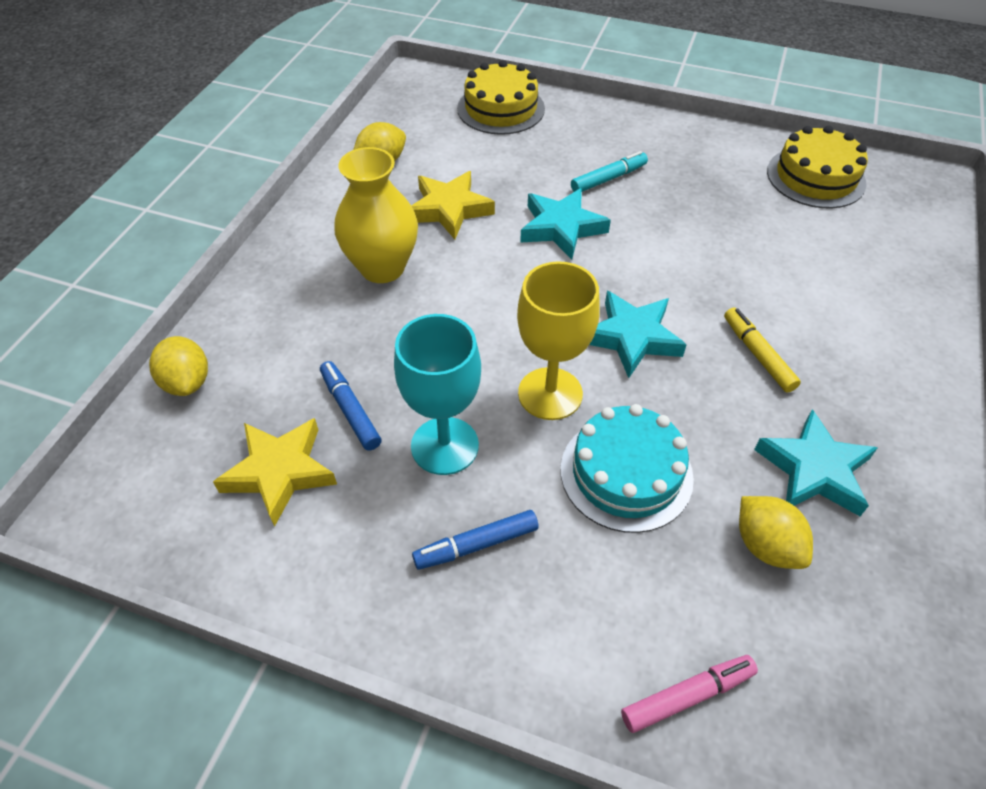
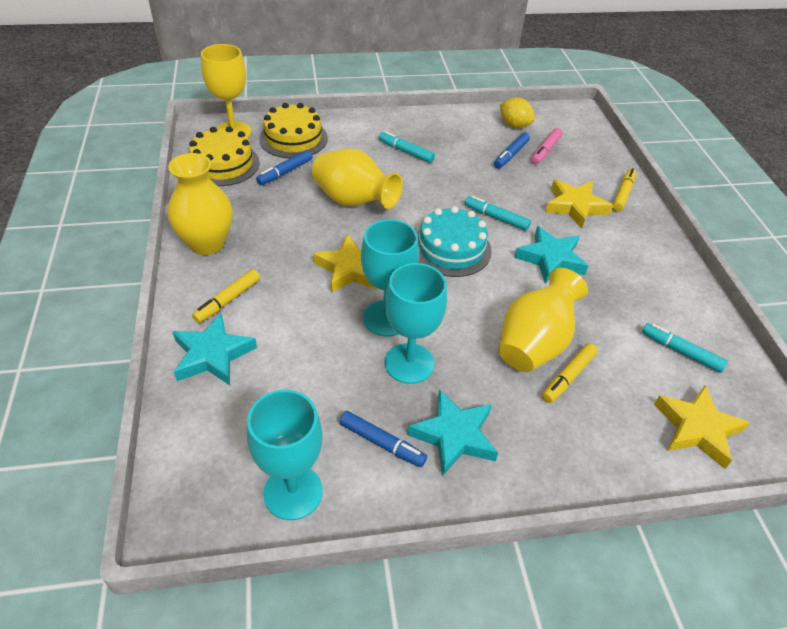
blue marker: 2 -> 3
turquoise goblet: 1 -> 3
turquoise marker: 1 -> 3
yellow lemon: 3 -> 1
yellow marker: 1 -> 3
yellow star: 2 -> 3
yellow vase: 1 -> 3

